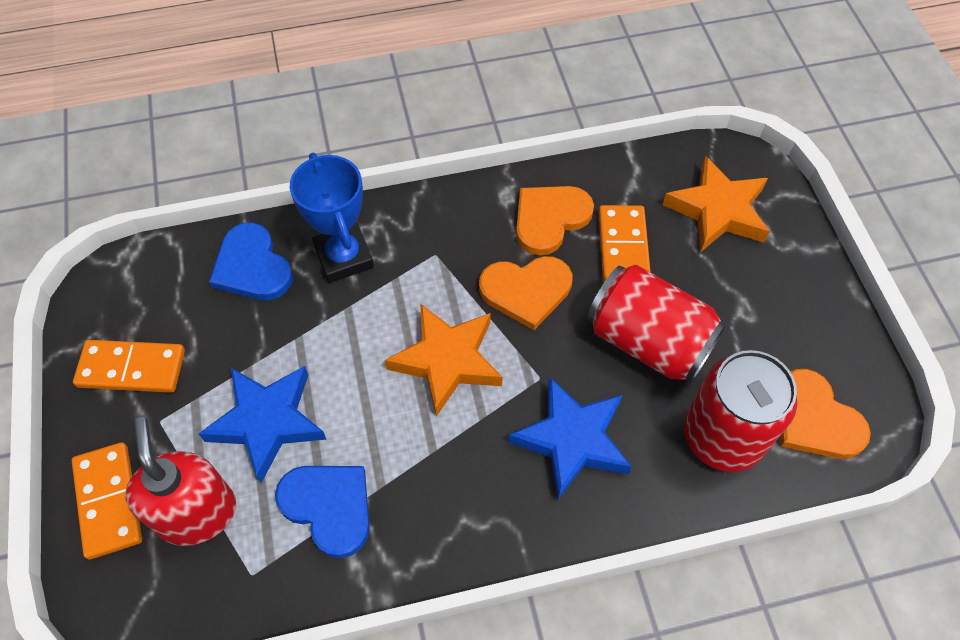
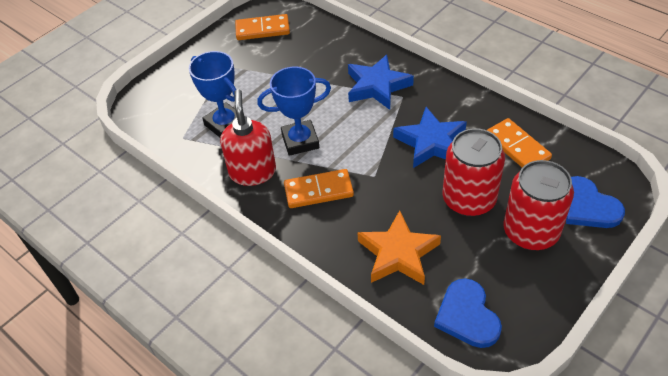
blue trophy: 1 -> 2
orange heart: 3 -> 0
orange star: 2 -> 1

